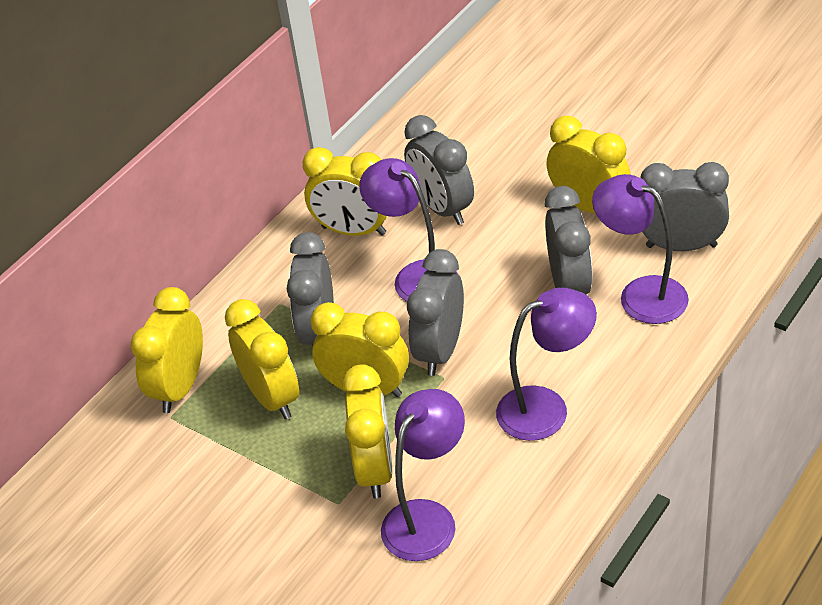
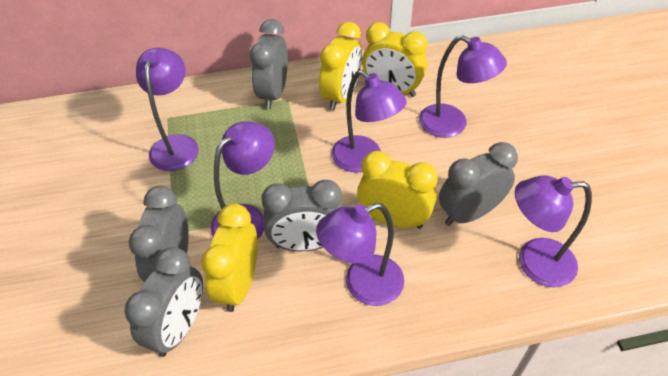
purple lamp: 4 -> 6
yellow clock: 6 -> 4

